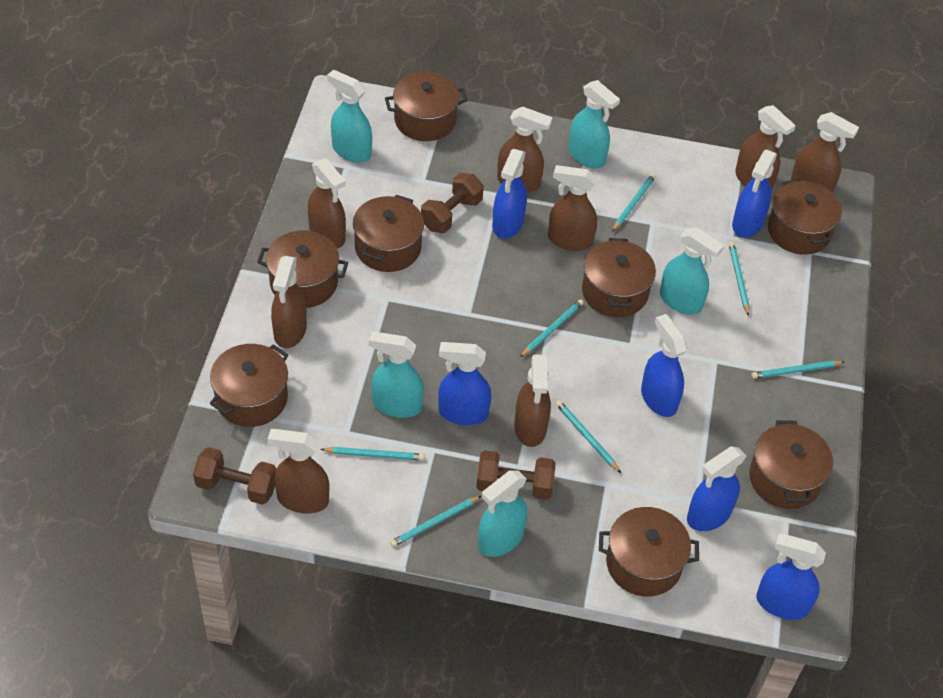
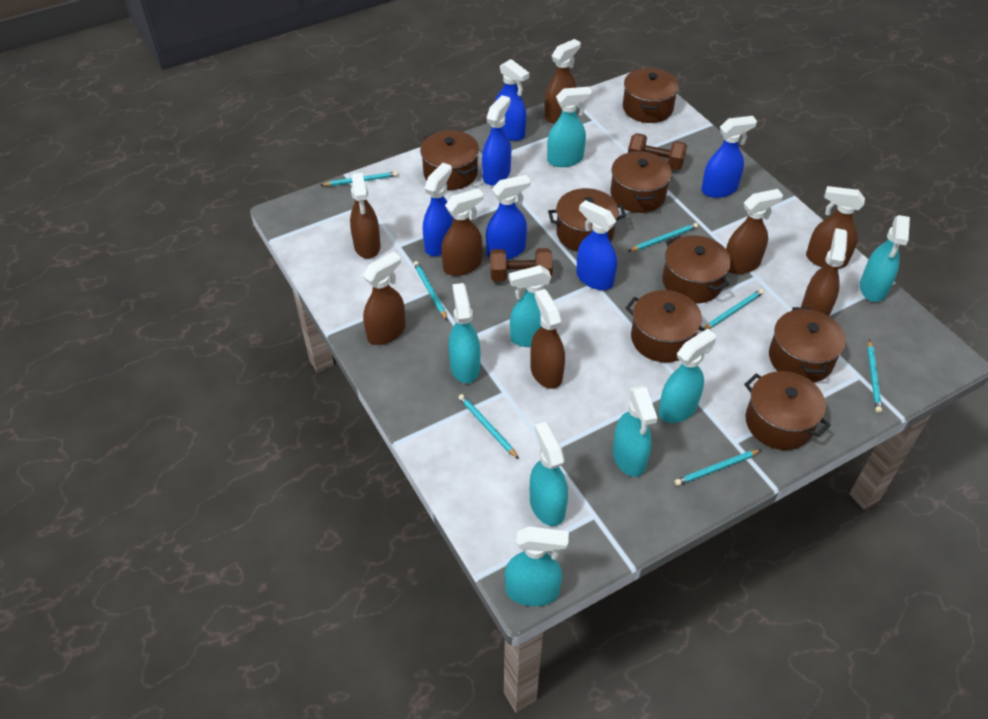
brown dumbbell: 3 -> 2
turquoise spray bottle: 5 -> 8

